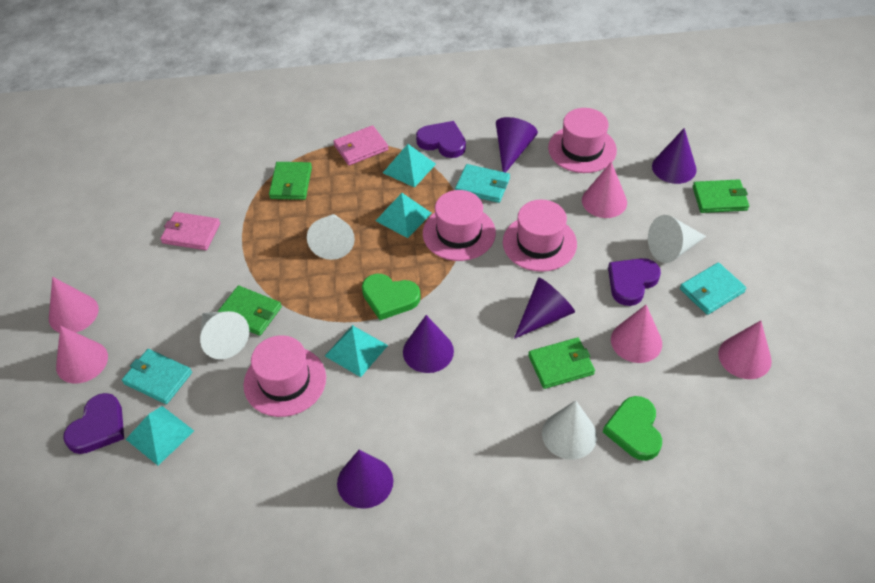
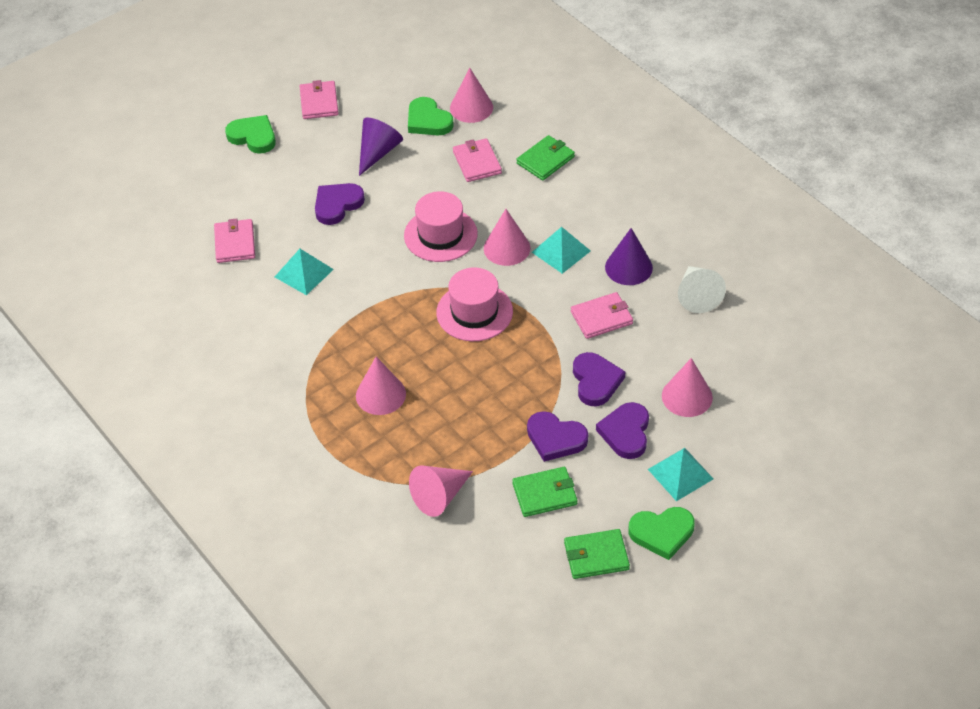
green heart: 2 -> 3
green wallet: 4 -> 3
pink hat: 4 -> 2
pink wallet: 2 -> 4
purple cone: 5 -> 2
purple heart: 3 -> 4
turquoise pyramid: 4 -> 3
turquoise wallet: 3 -> 0
white cone: 4 -> 1

